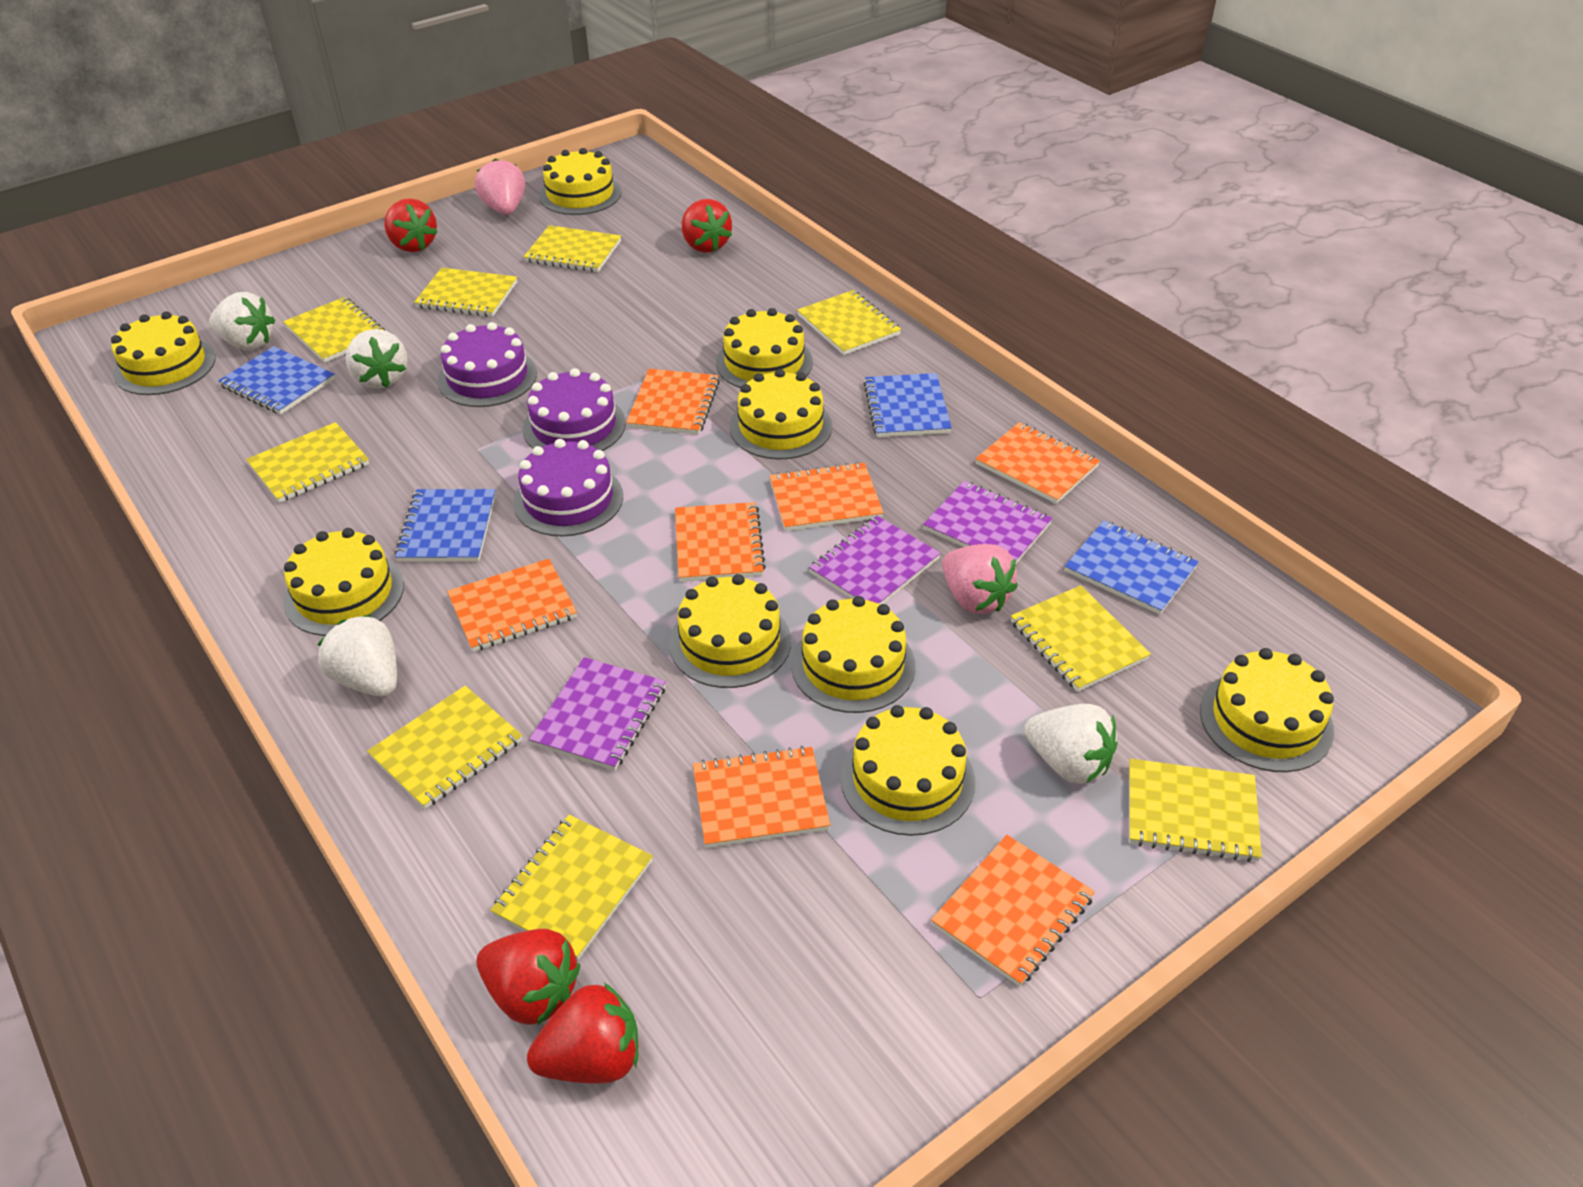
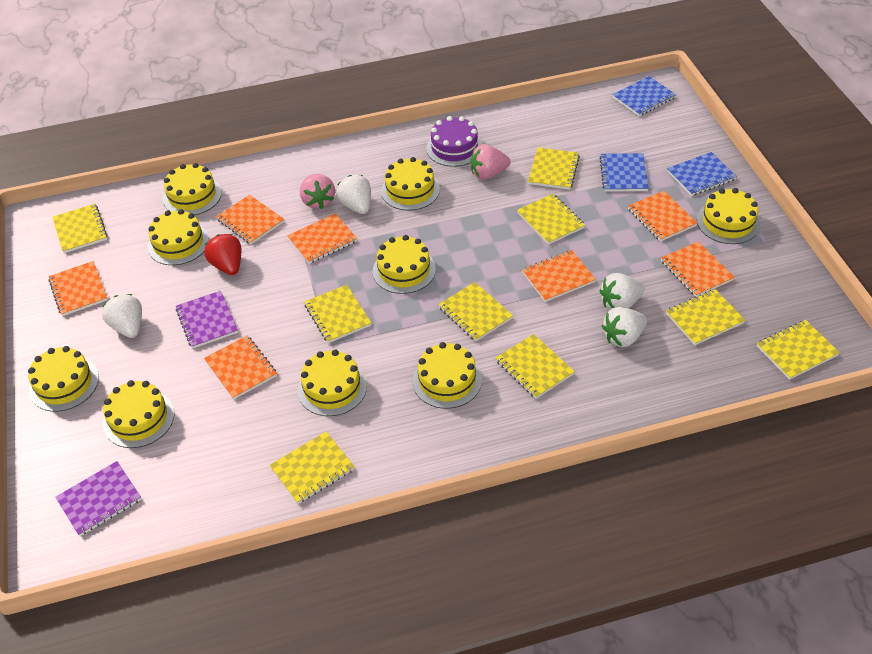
blue notebook: 4 -> 3
purple cake: 3 -> 1
purple notebook: 3 -> 2
red strawberry: 4 -> 1

